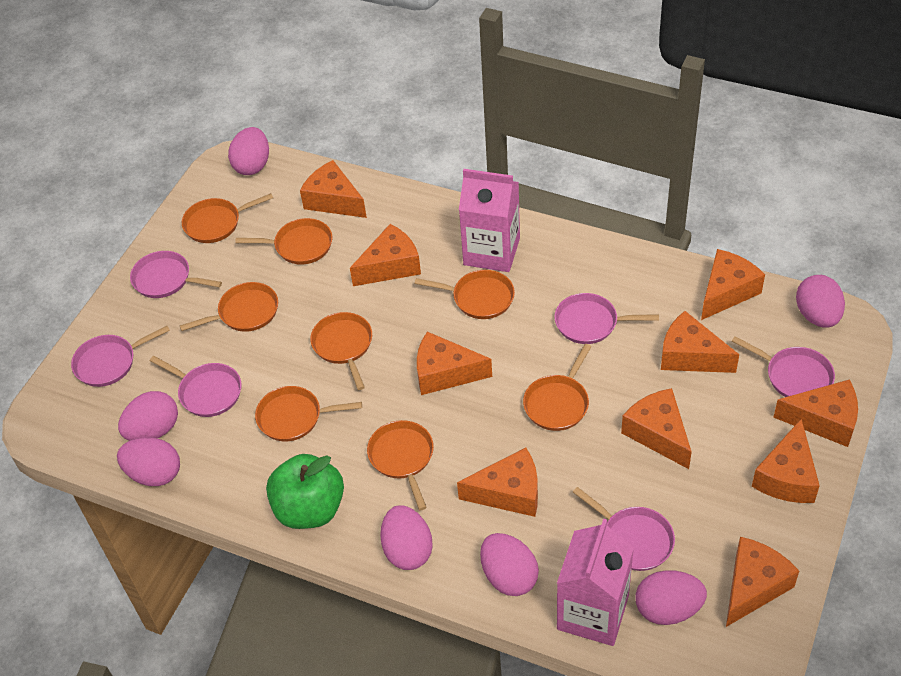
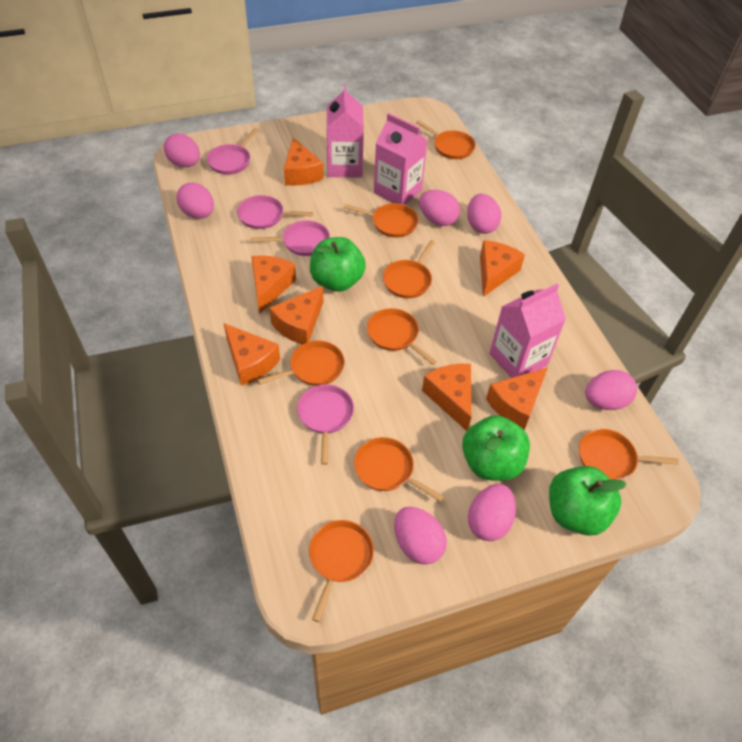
green apple: 1 -> 3
orange cheese: 10 -> 7
pink carton: 2 -> 3
pink pan: 6 -> 4

